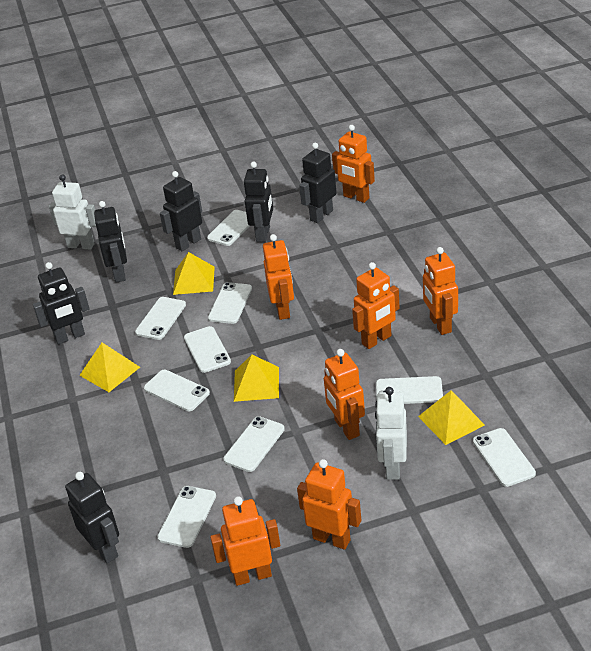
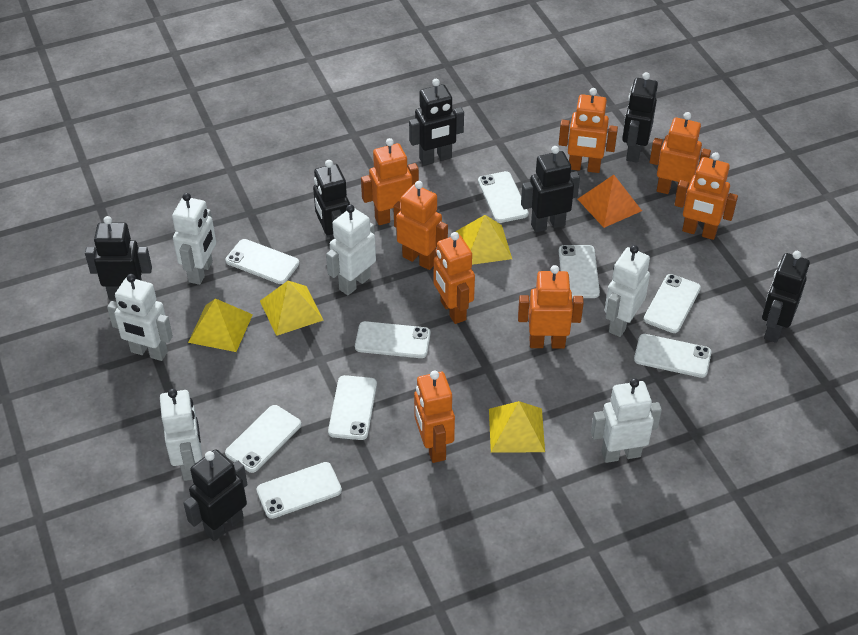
black robot: 6 -> 7
orange pyramid: 0 -> 1
orange robot: 7 -> 8
white robot: 2 -> 6

